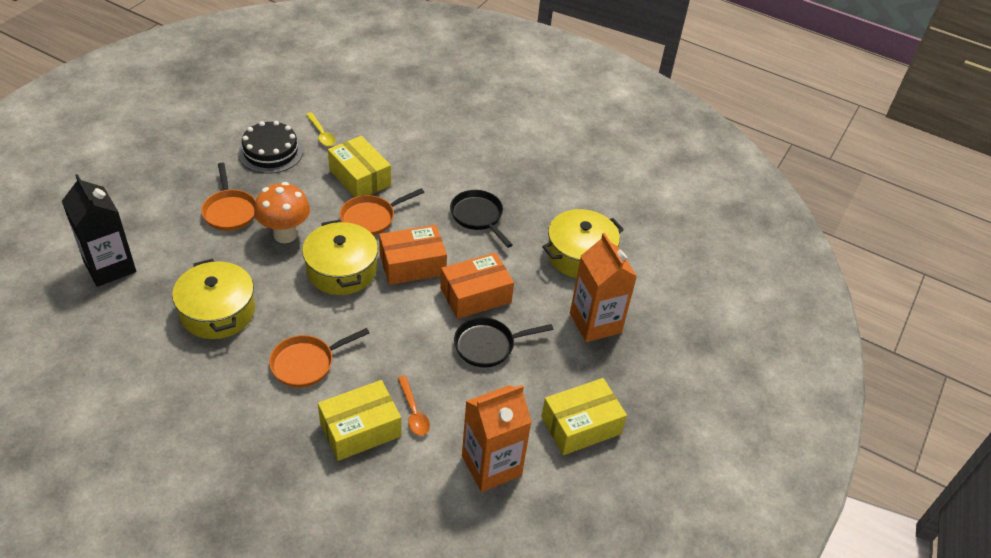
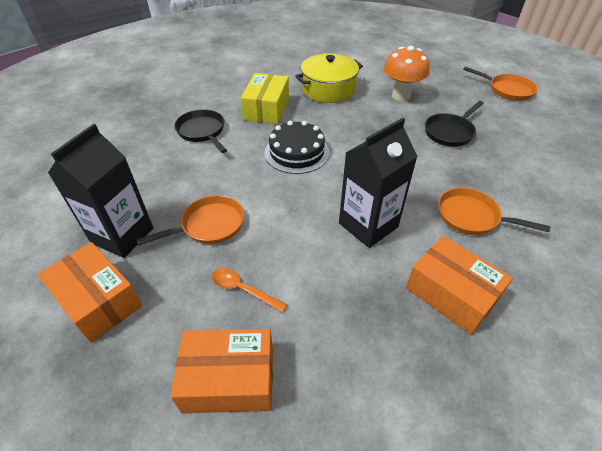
black carton: 1 -> 2
orange box: 2 -> 3
orange carton: 2 -> 0
yellow box: 3 -> 1
yellow pot: 3 -> 1
yellow spoon: 1 -> 0

